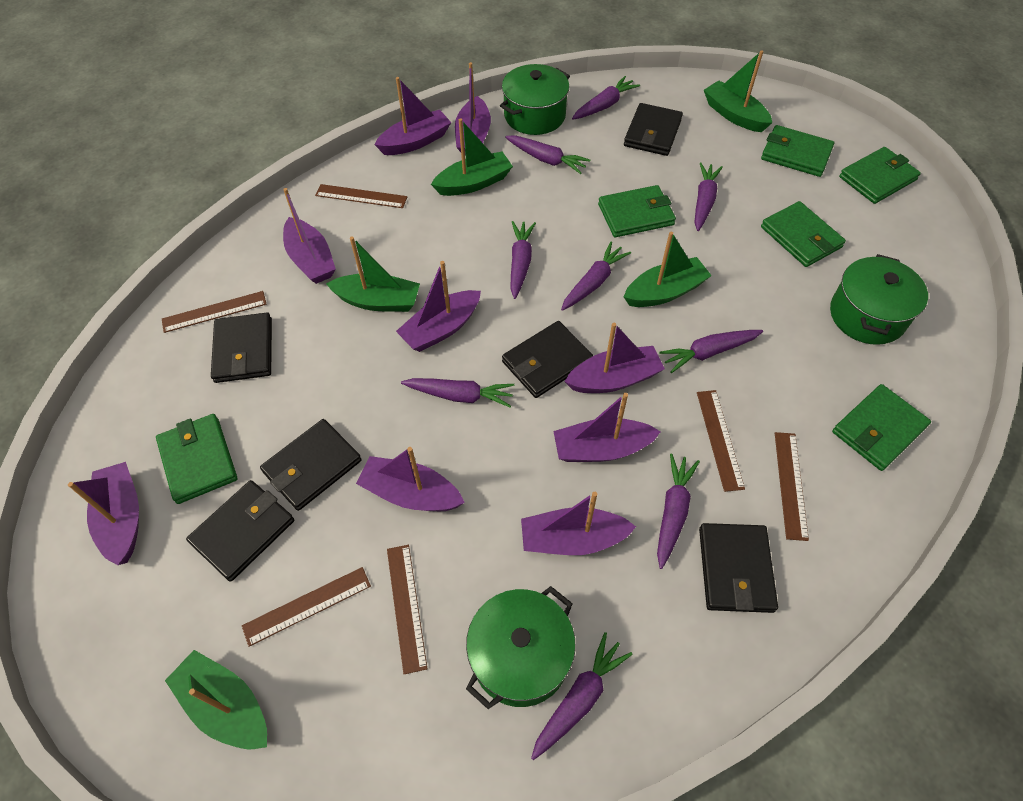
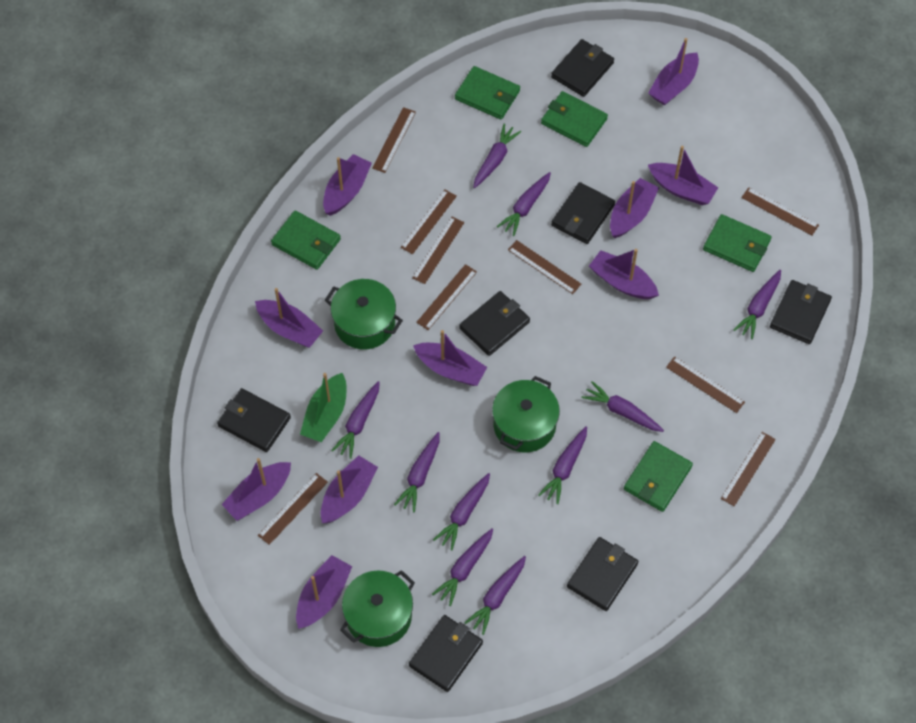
black wallet: 6 -> 7
brown ruler: 6 -> 9
green boat: 5 -> 1
green wallet: 6 -> 5
purple boat: 9 -> 10
purple carrot: 9 -> 10

